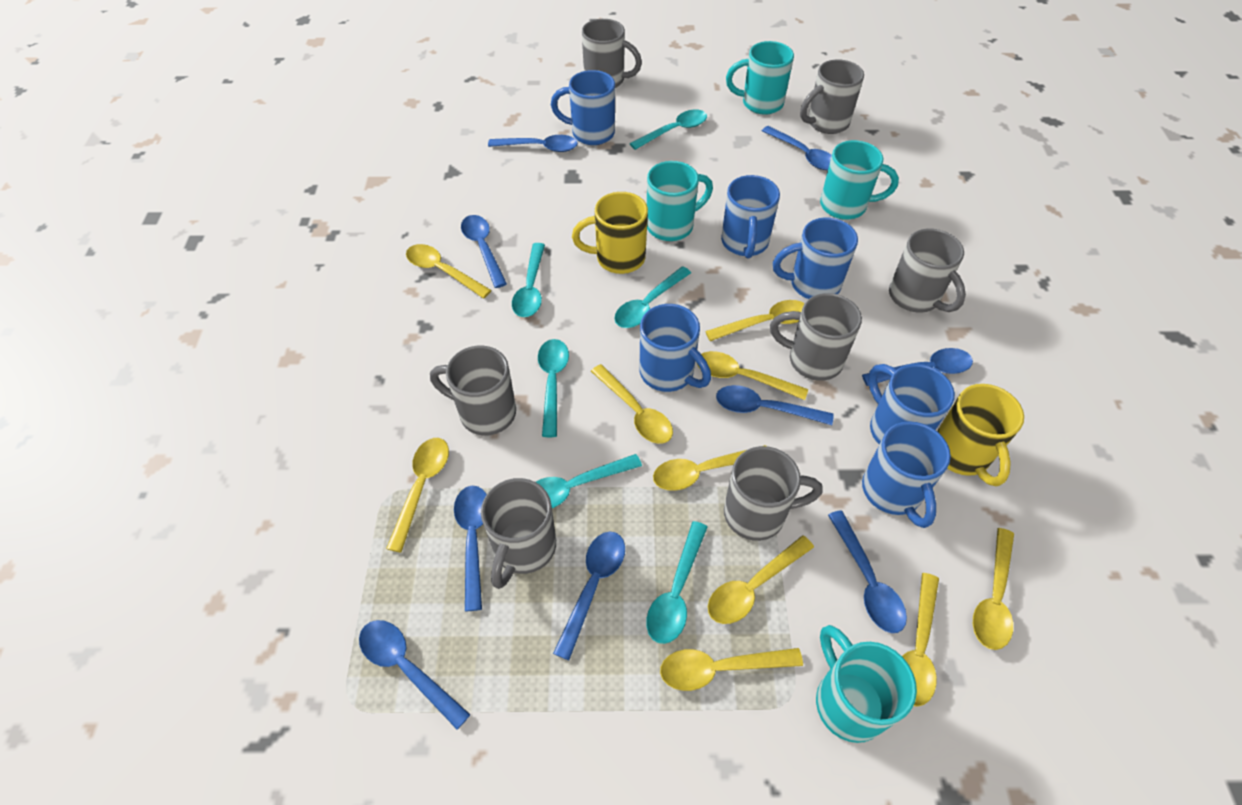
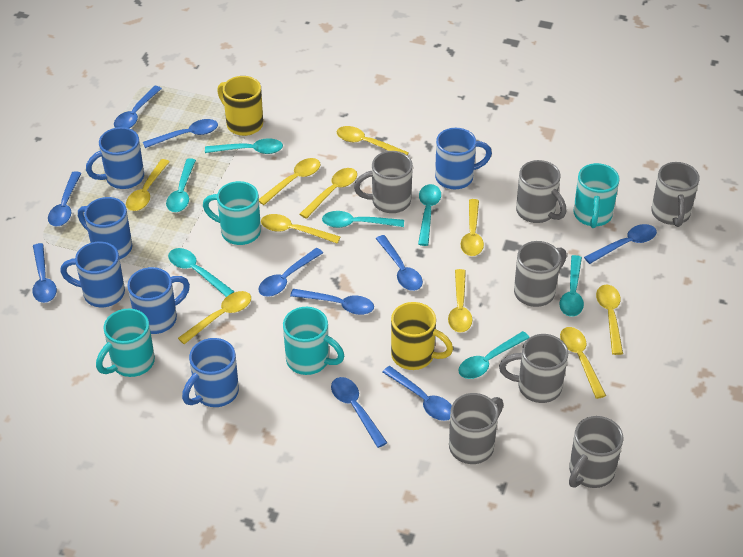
blue spoon: 9 -> 10
turquoise spoon: 6 -> 7

